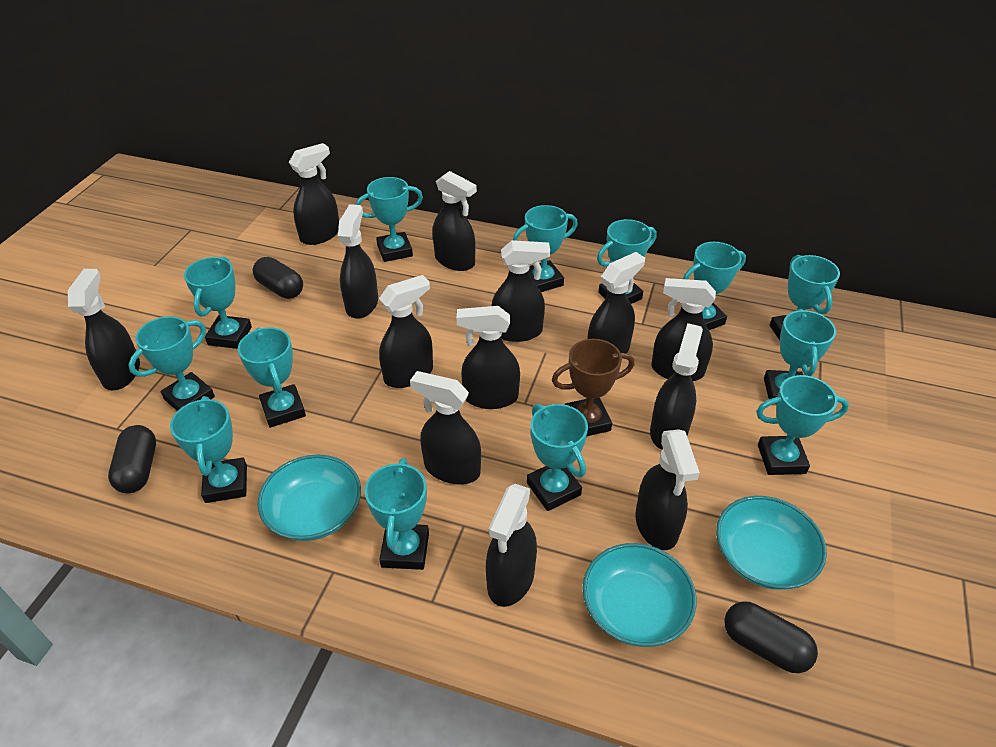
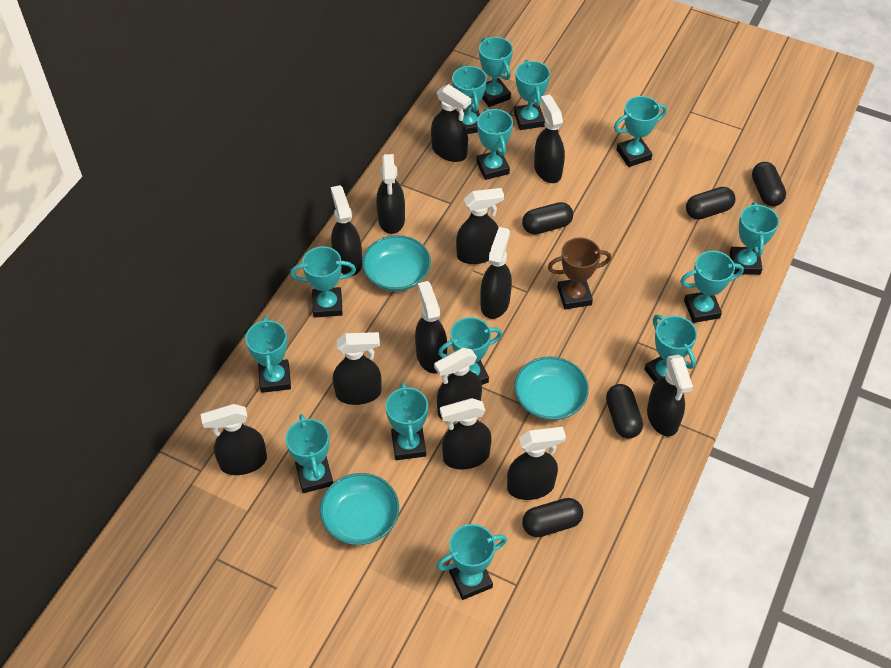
black capsule: 3 -> 5
turquoise trophy: 13 -> 14

